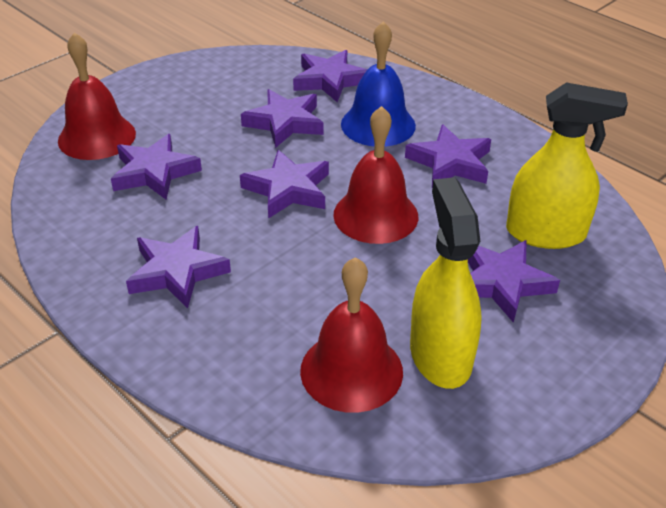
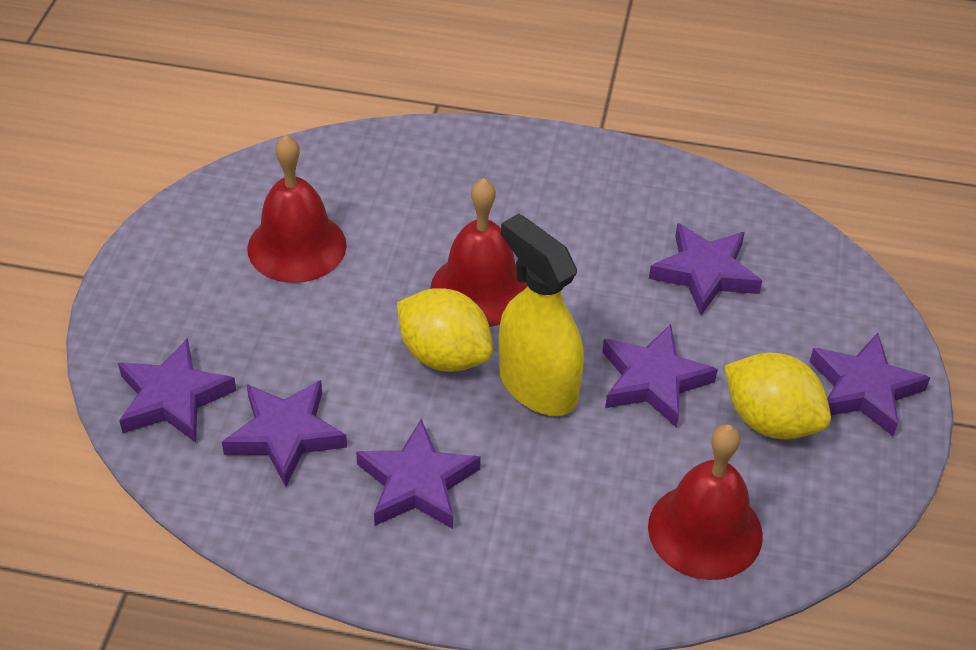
blue bell: 1 -> 0
purple star: 7 -> 6
yellow lemon: 0 -> 2
yellow spray bottle: 2 -> 1

